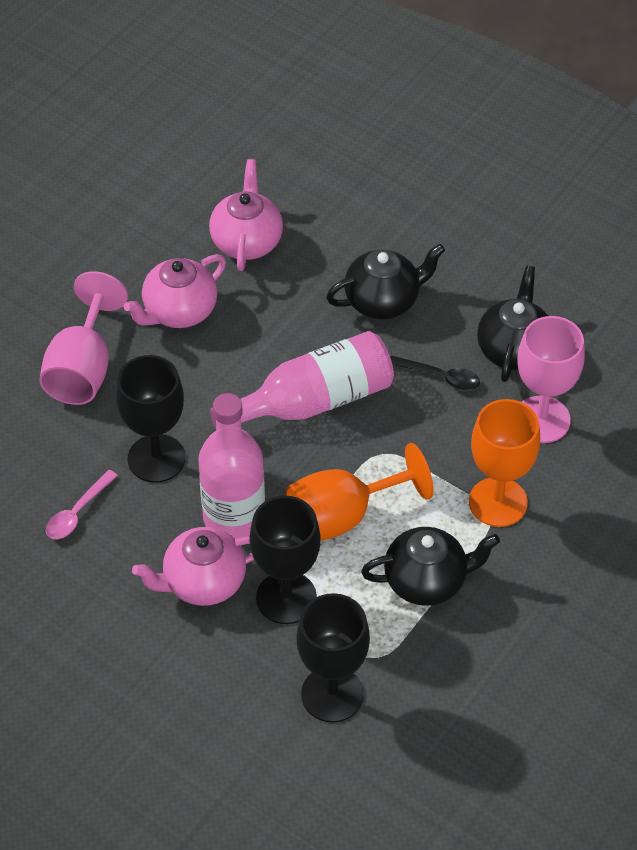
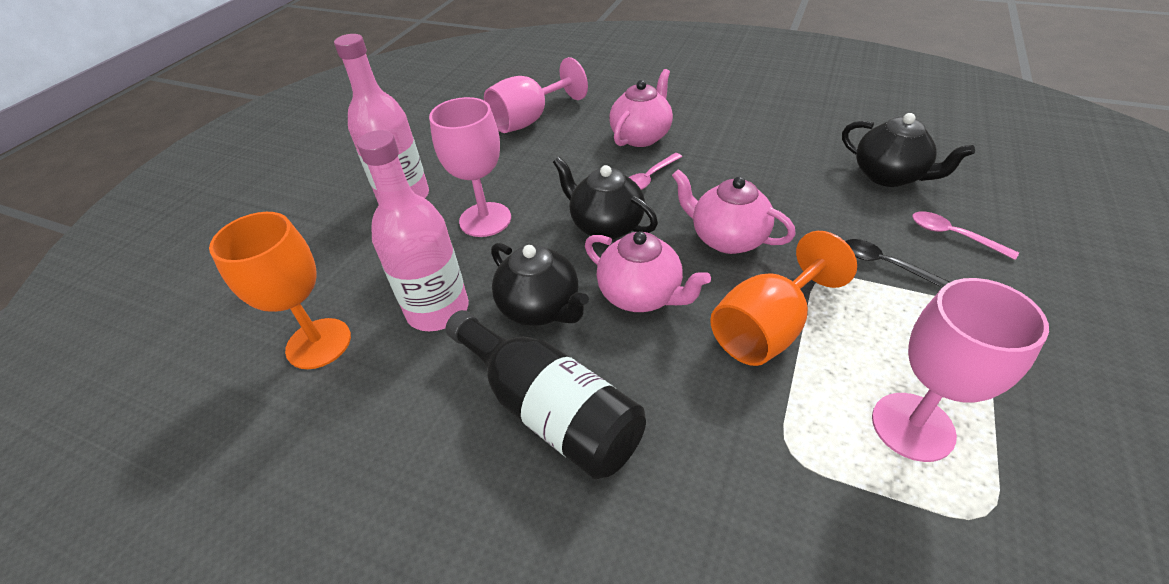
black bottle: 0 -> 1
black goblet: 3 -> 0
pink goblet: 2 -> 3
pink spoon: 1 -> 2

